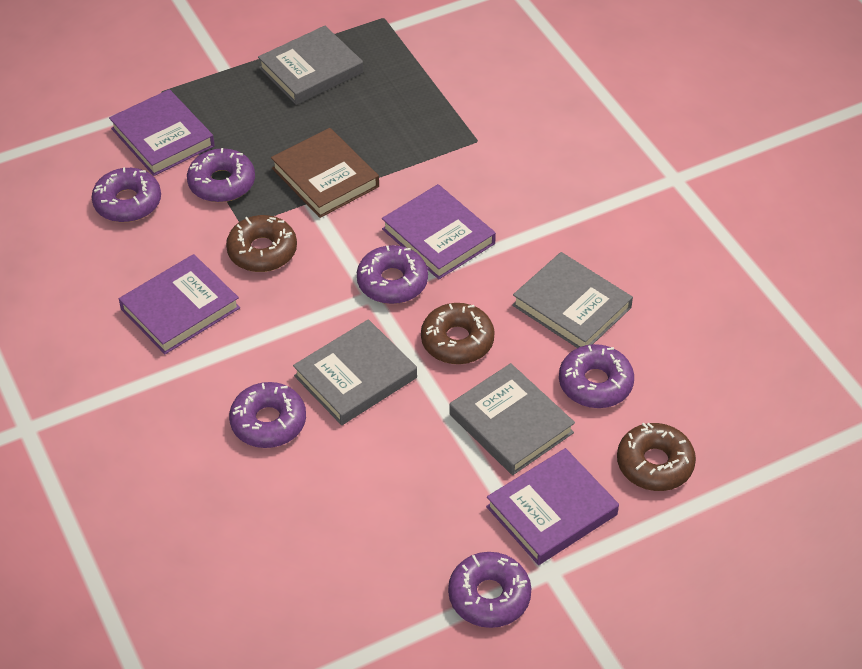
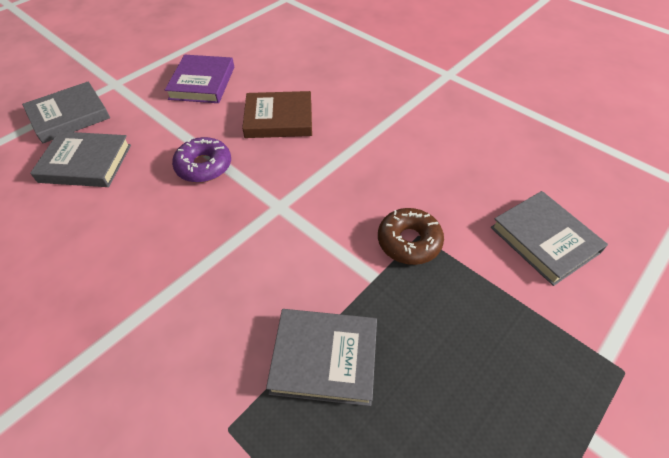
brown donut: 3 -> 1
purple book: 4 -> 1
purple donut: 6 -> 1

